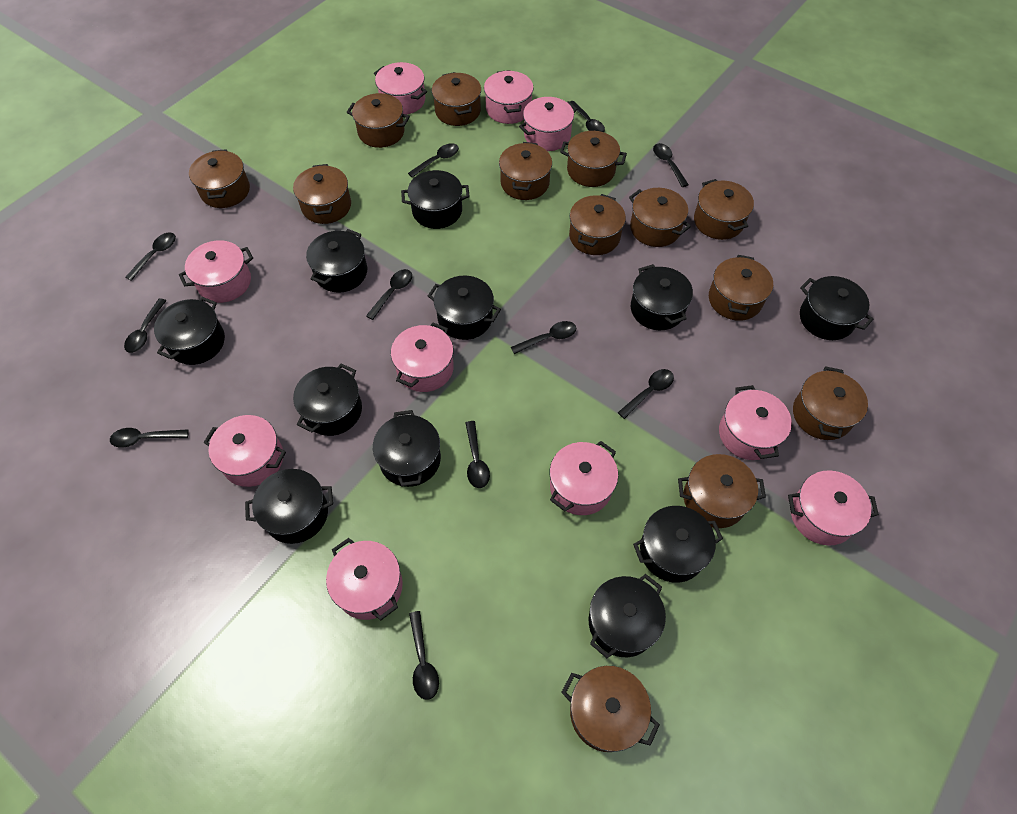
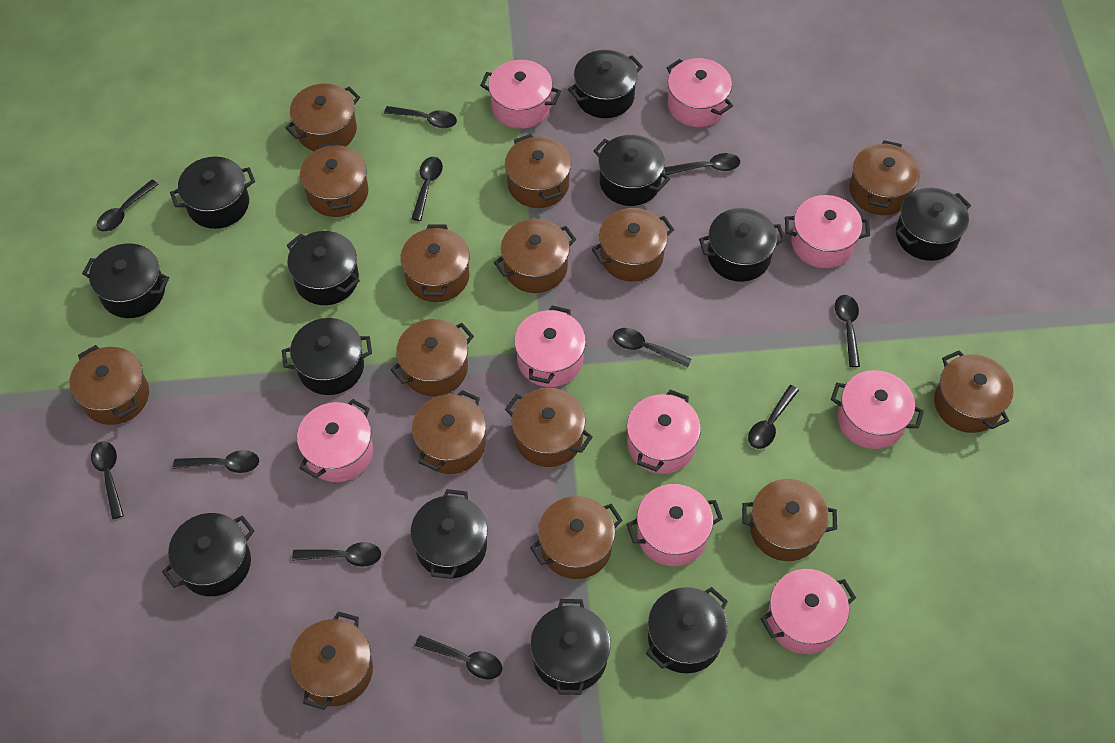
black pot: 11 -> 12
brown pot: 13 -> 15
pink pot: 10 -> 9

